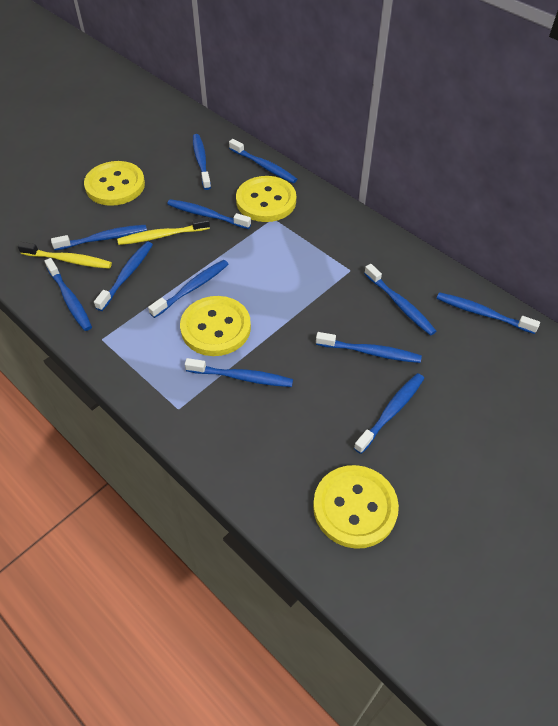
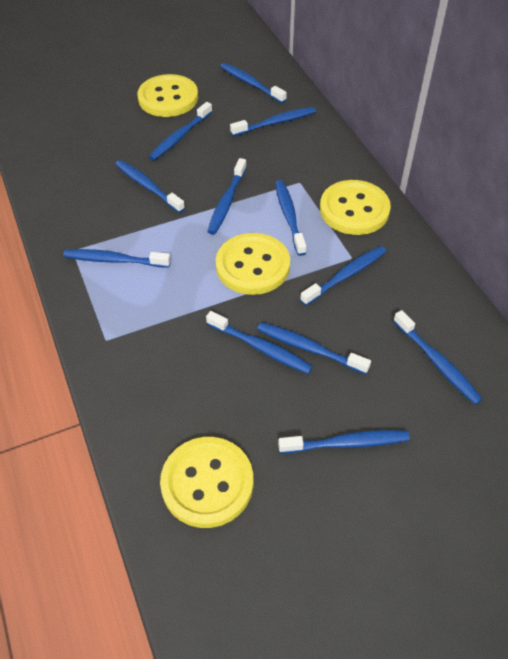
yellow toothbrush: 2 -> 0

